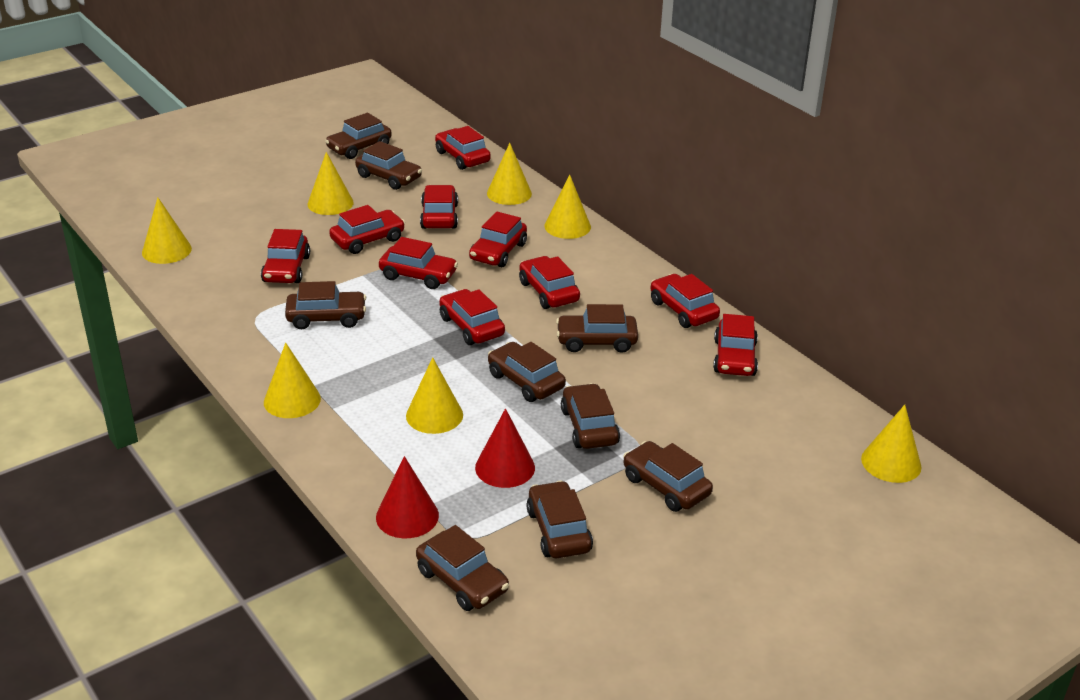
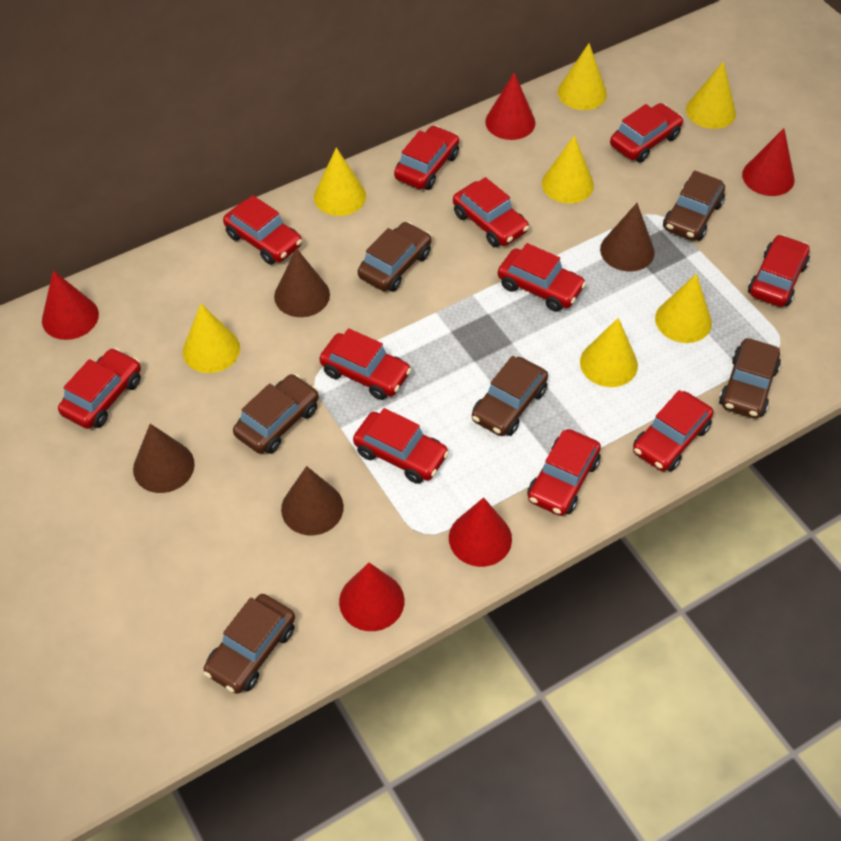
brown car: 9 -> 6
brown cone: 0 -> 4
red car: 10 -> 11
red cone: 2 -> 5

